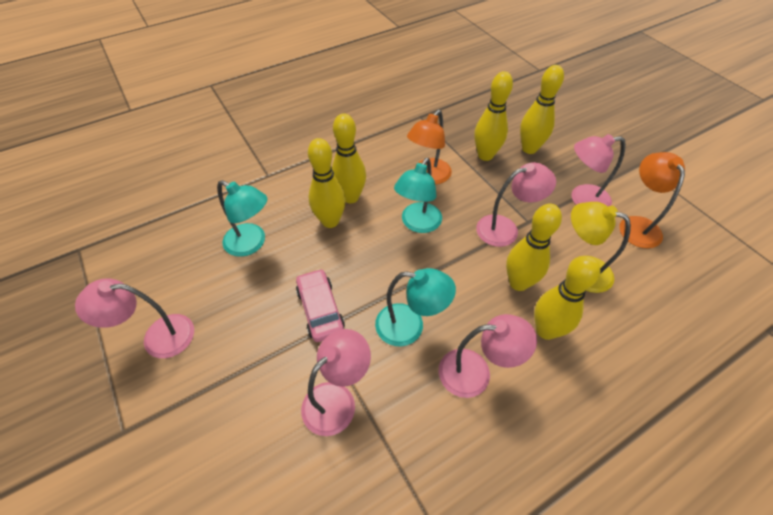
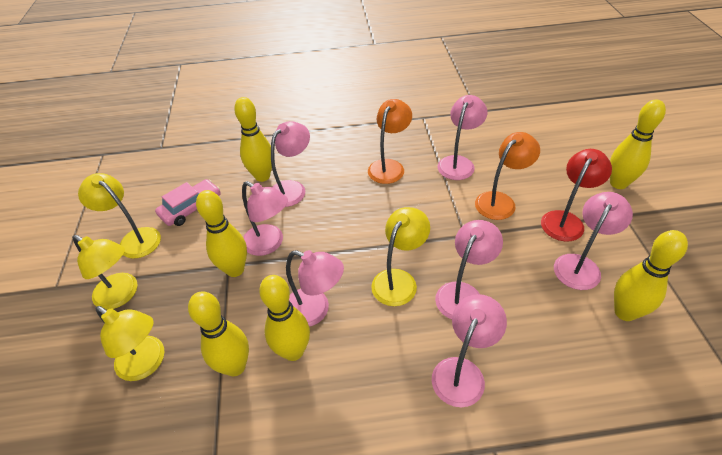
pink lamp: 5 -> 7
red lamp: 0 -> 1
turquoise lamp: 3 -> 0
yellow lamp: 1 -> 4

